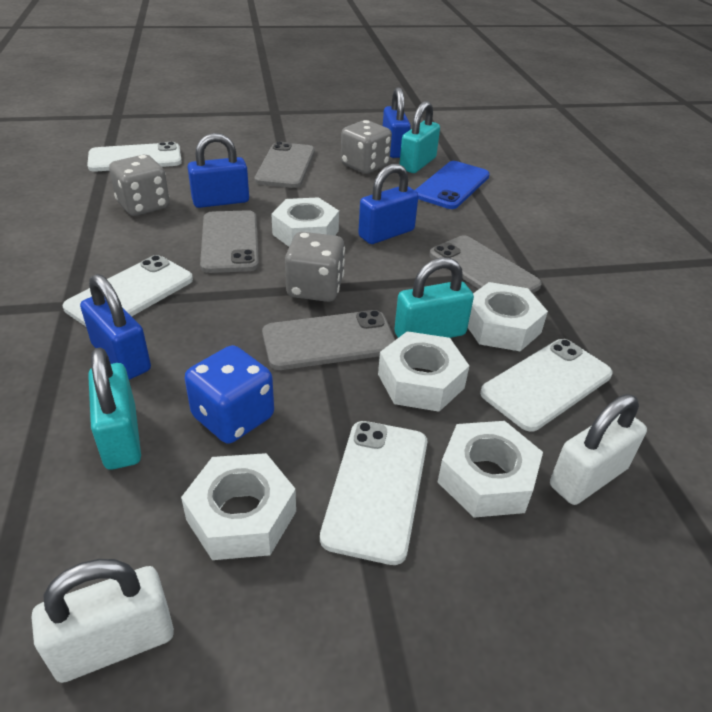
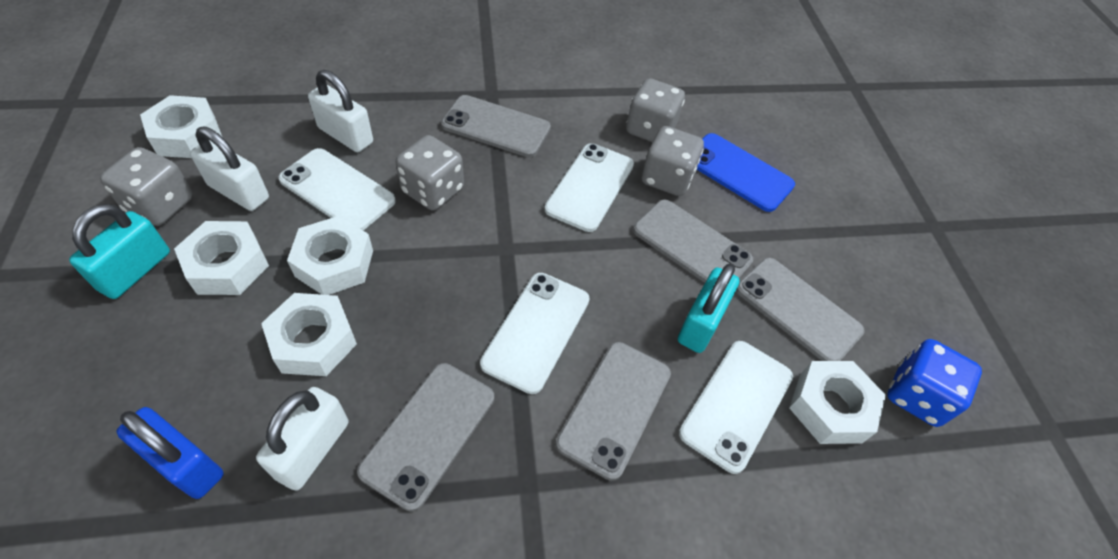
blue padlock: 4 -> 1
grey dice: 3 -> 4
grey phone: 4 -> 5
turquoise padlock: 3 -> 2
white padlock: 2 -> 3

